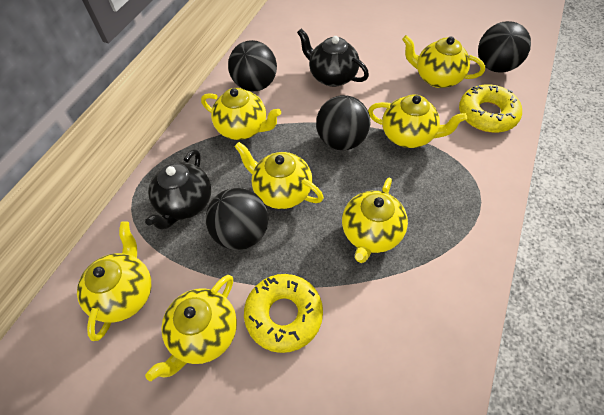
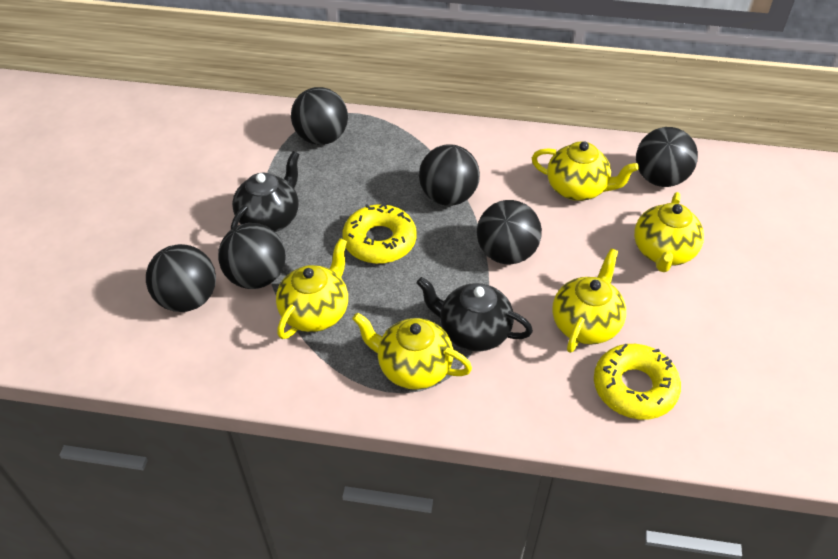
black ball: 4 -> 6
yellow teapot: 7 -> 5

